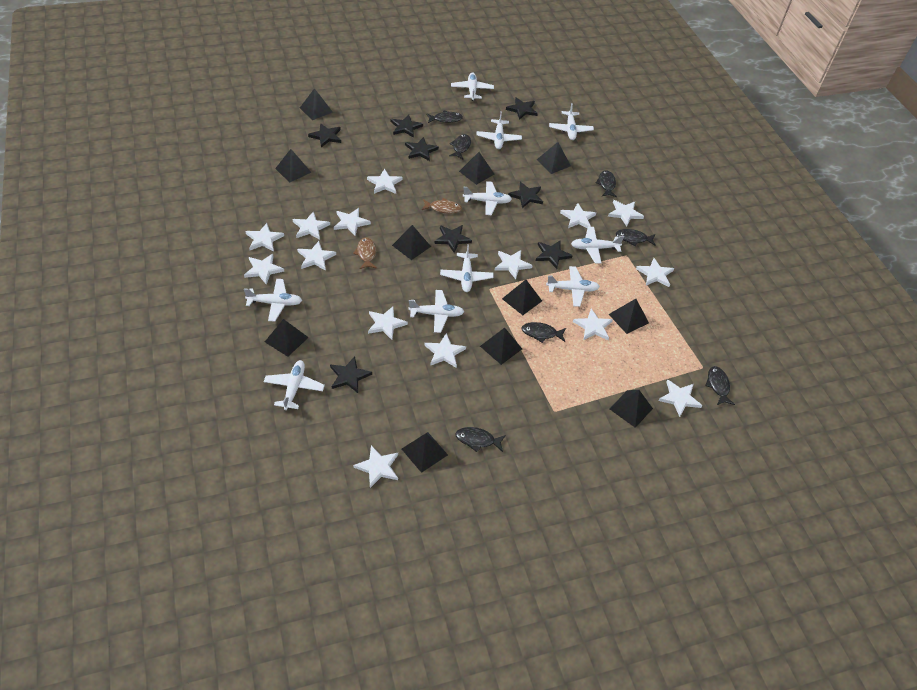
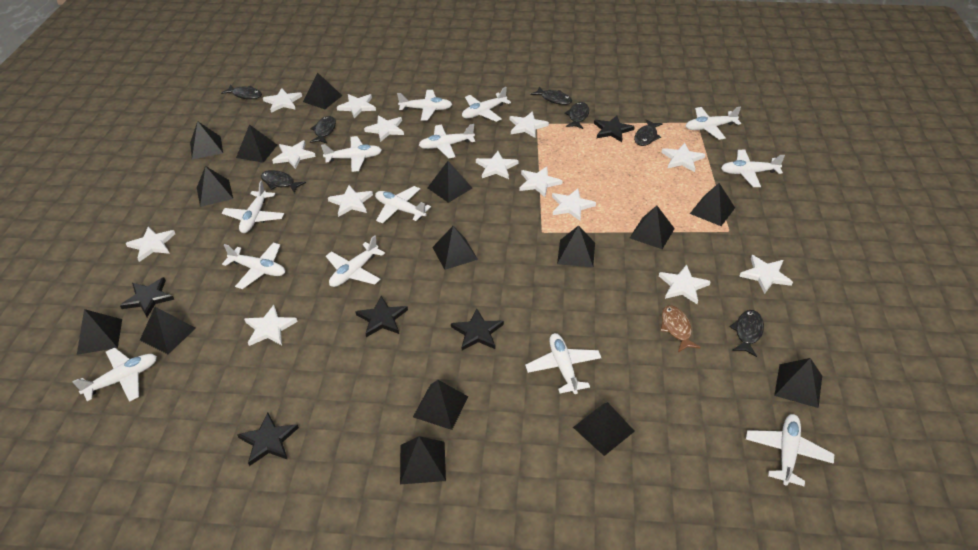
black pyramid: 11 -> 15
black star: 8 -> 5
brown fish: 2 -> 1
white plane: 10 -> 13
white star: 15 -> 14

